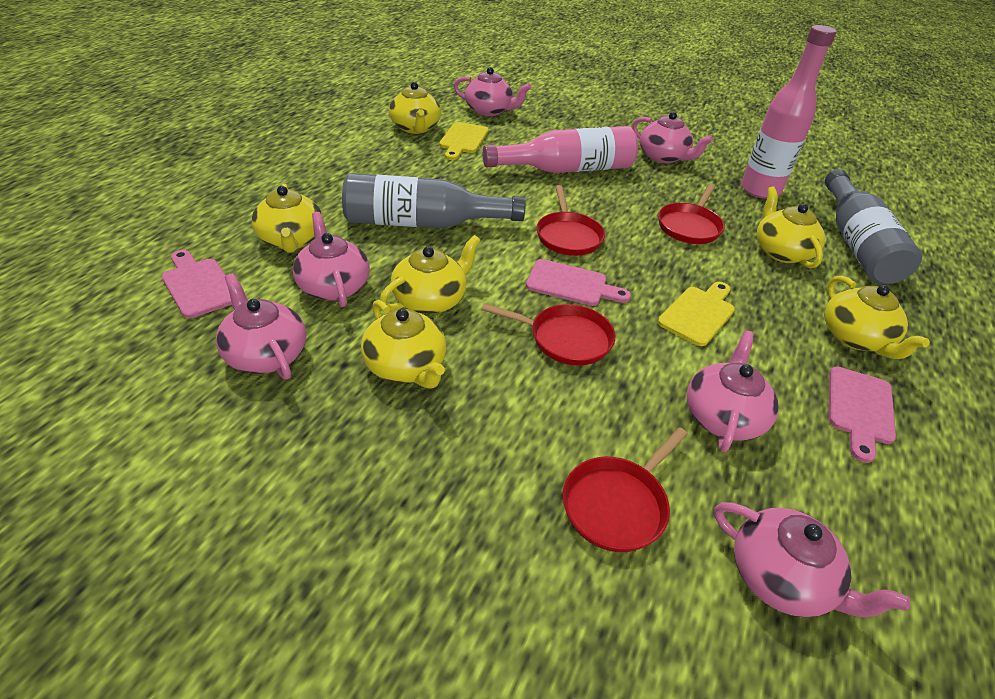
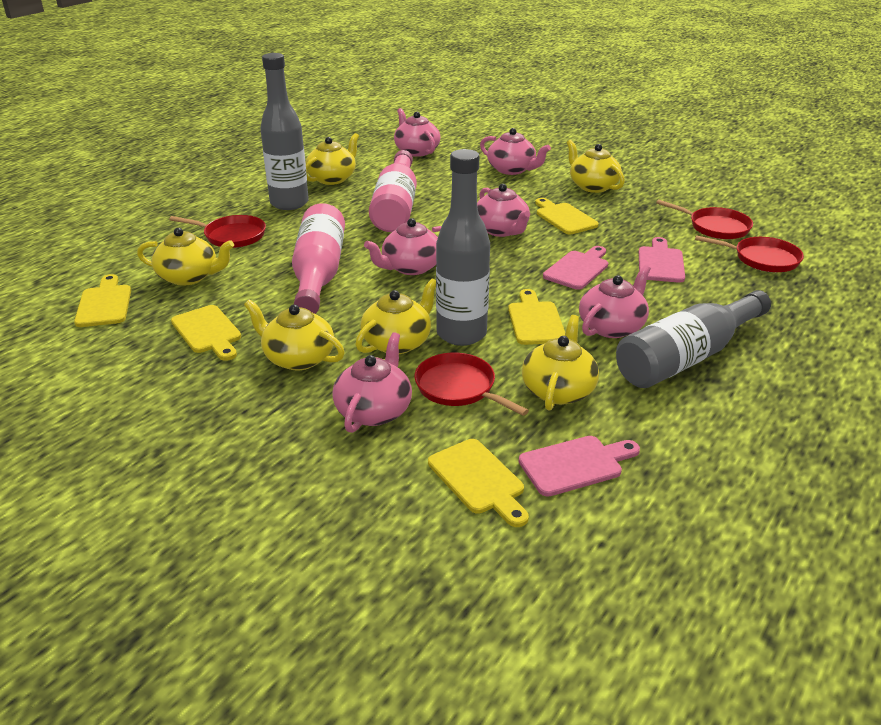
grey bottle: 2 -> 3
yellow cutting board: 2 -> 5

